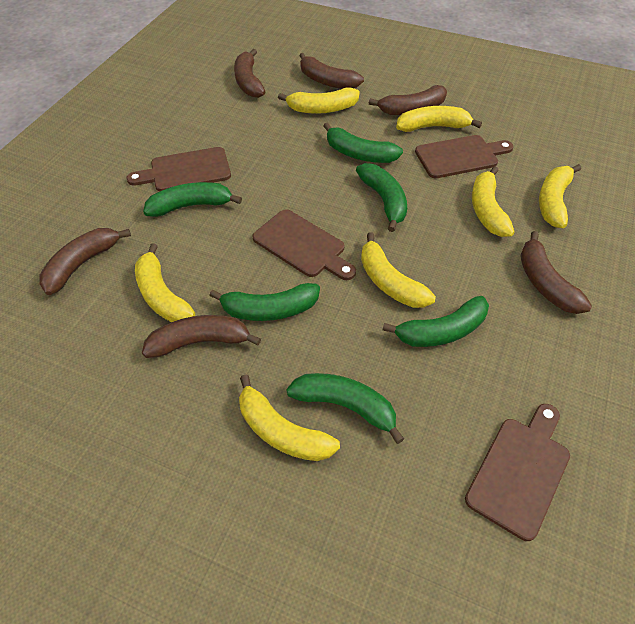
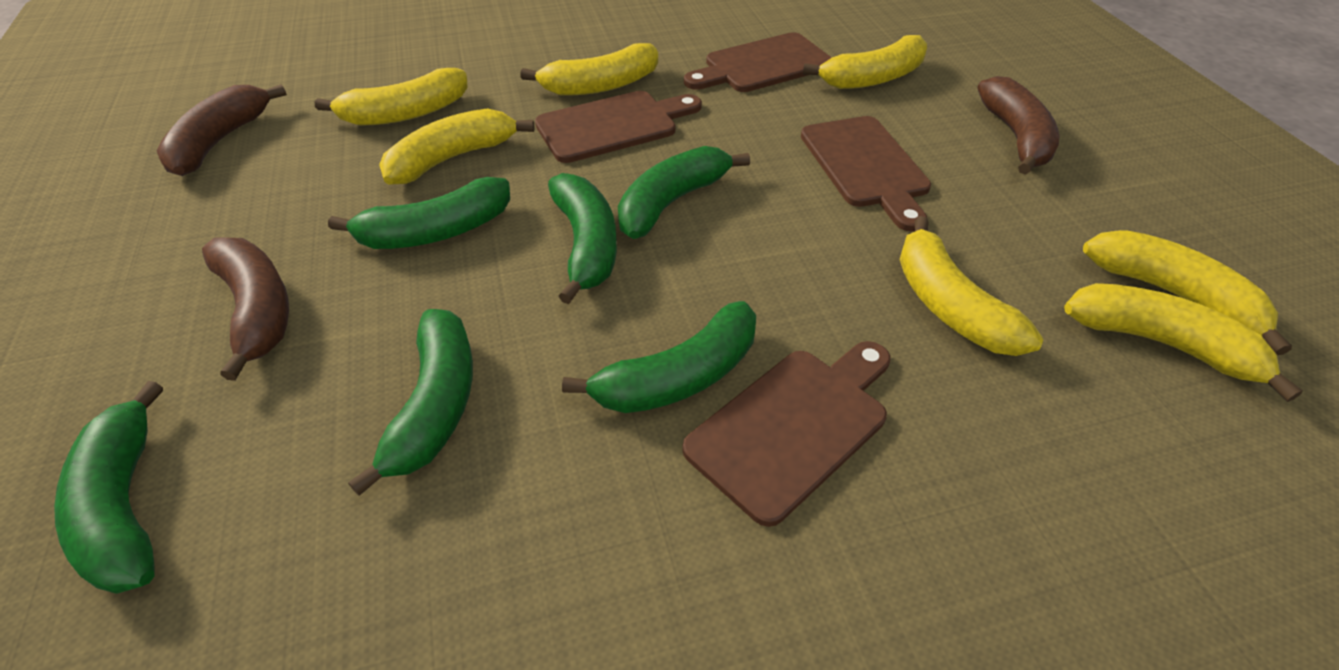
brown banana: 6 -> 3

